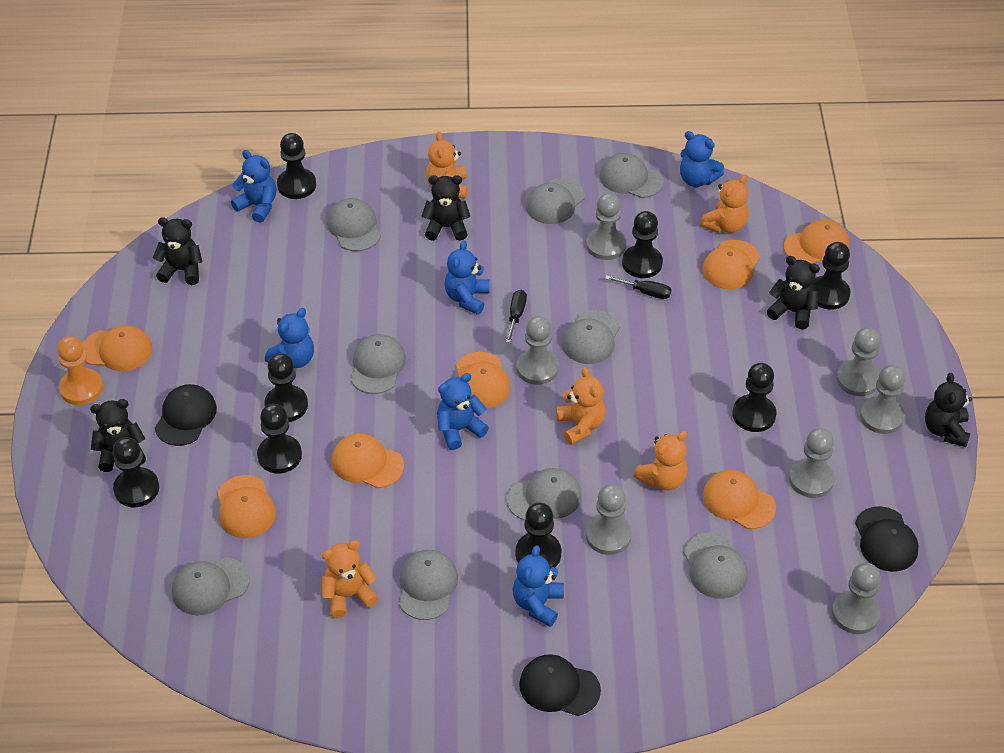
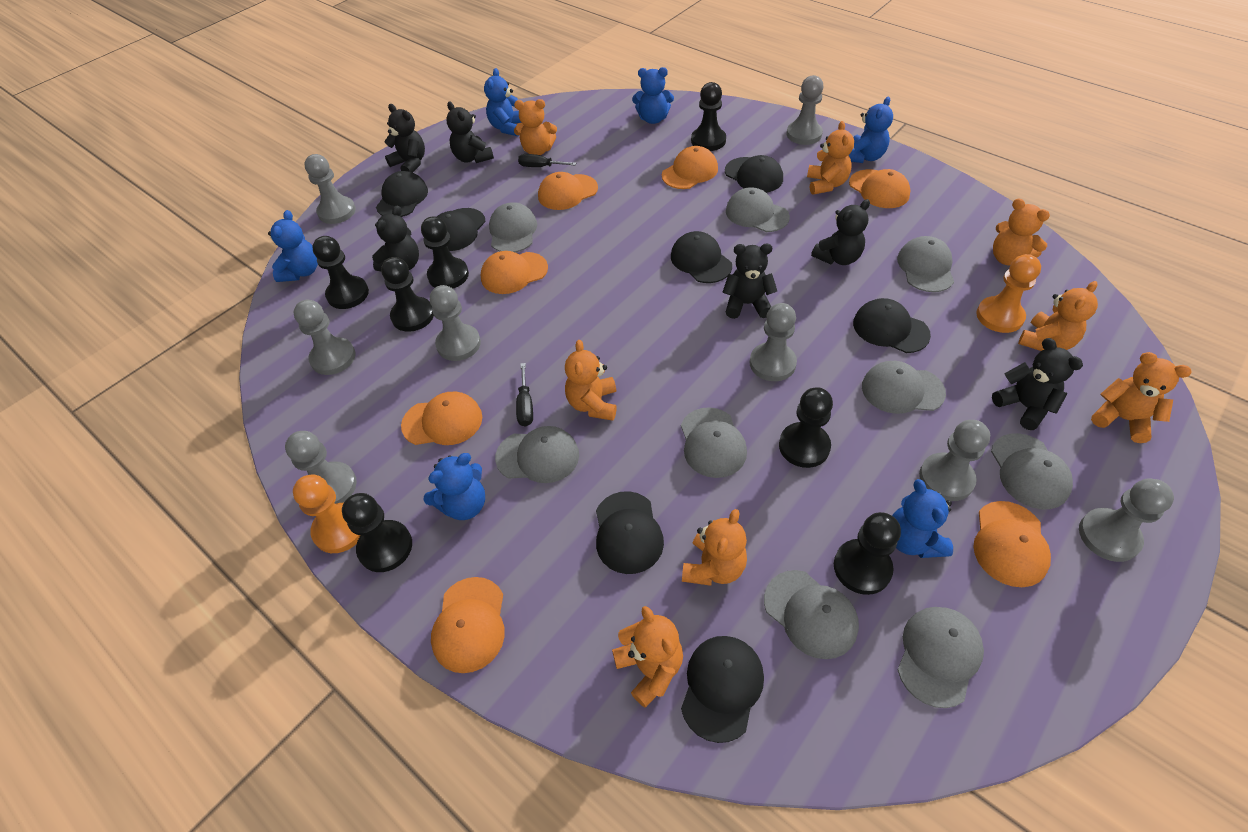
black cap: 3 -> 7
black pawn: 8 -> 7
black teddy bear: 5 -> 6
grey pawn: 7 -> 8
orange pawn: 1 -> 2
orange teddy bear: 5 -> 8

